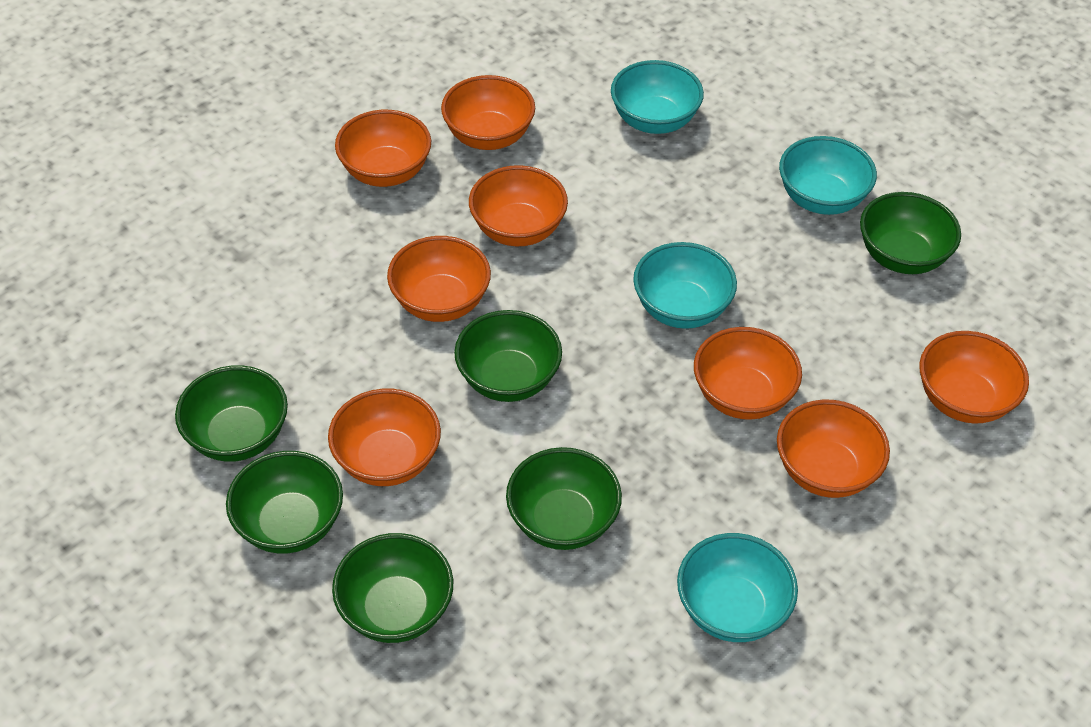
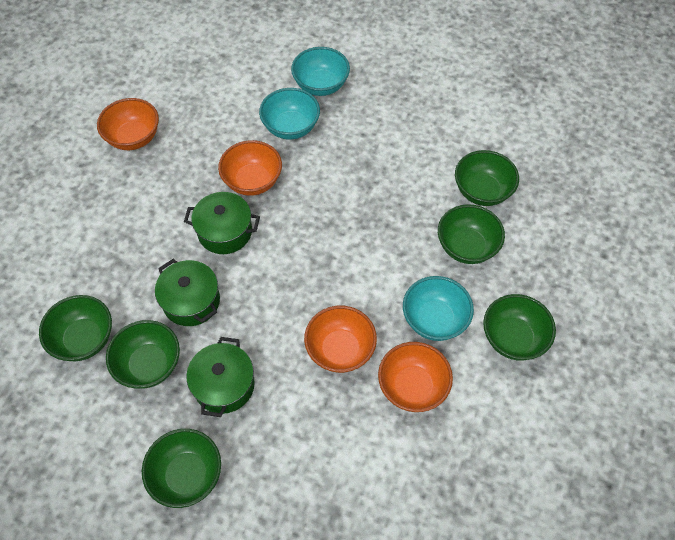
green pot: 0 -> 3
orange bowl: 8 -> 4
turquoise bowl: 4 -> 3

